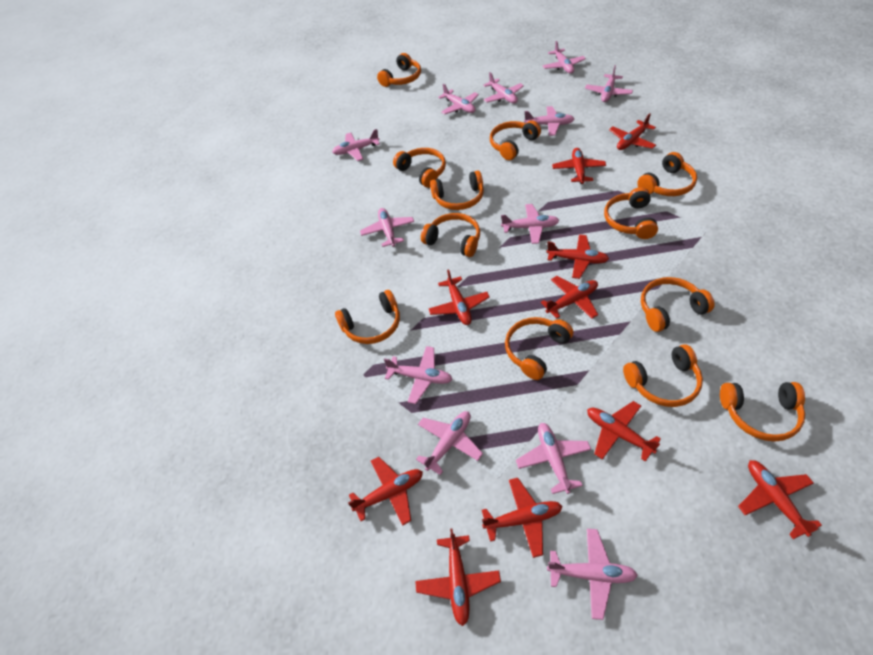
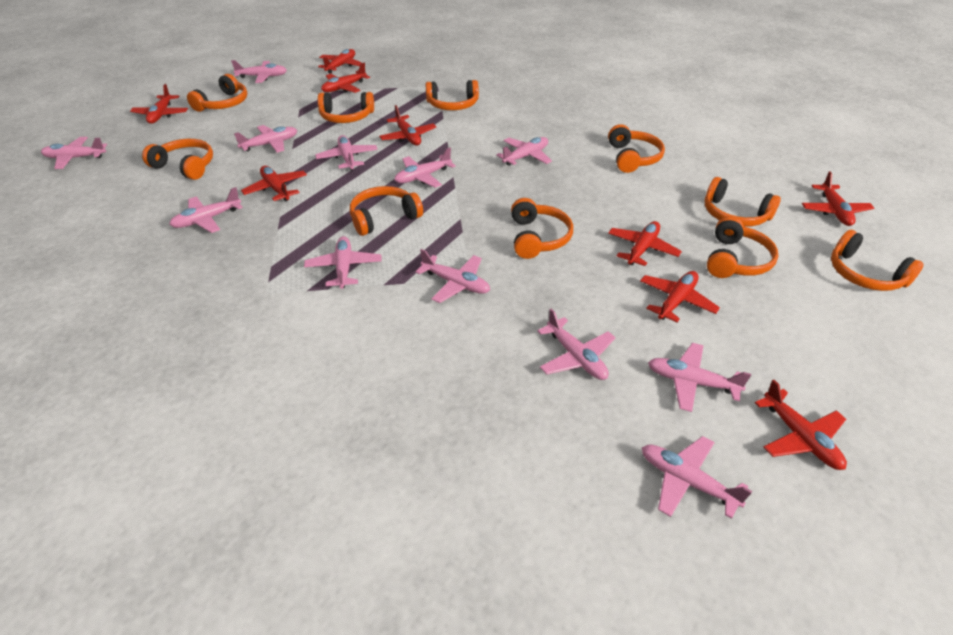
orange headphones: 12 -> 10
red plane: 10 -> 9

